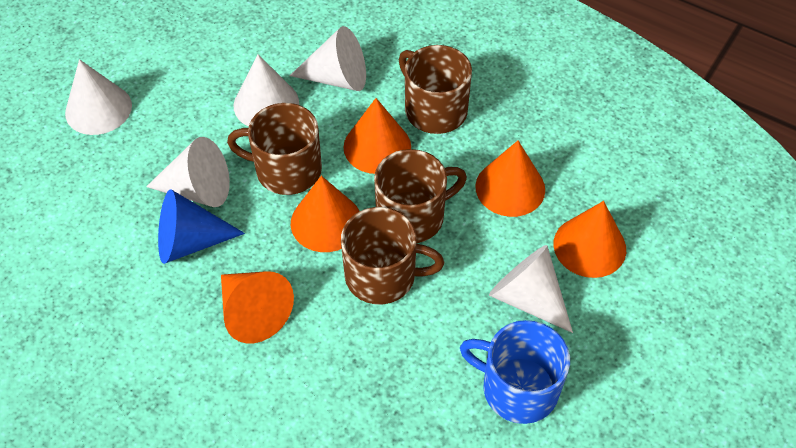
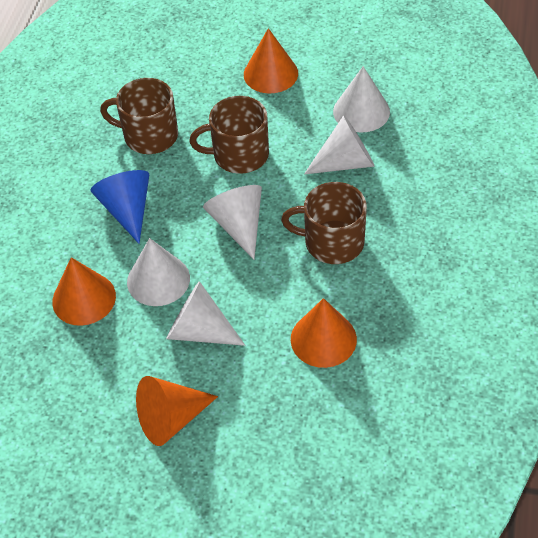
blue mug: 1 -> 0
brown mug: 4 -> 3
orange cone: 5 -> 4

